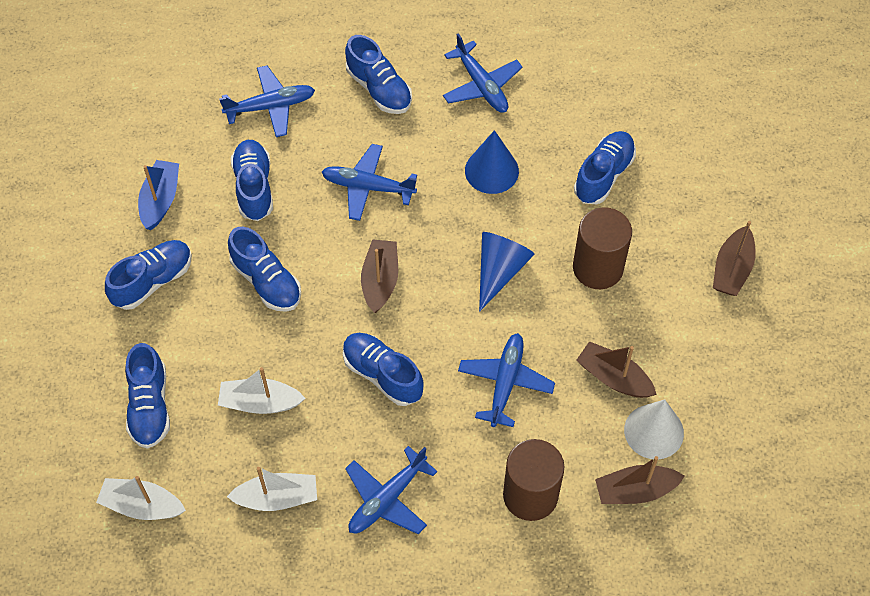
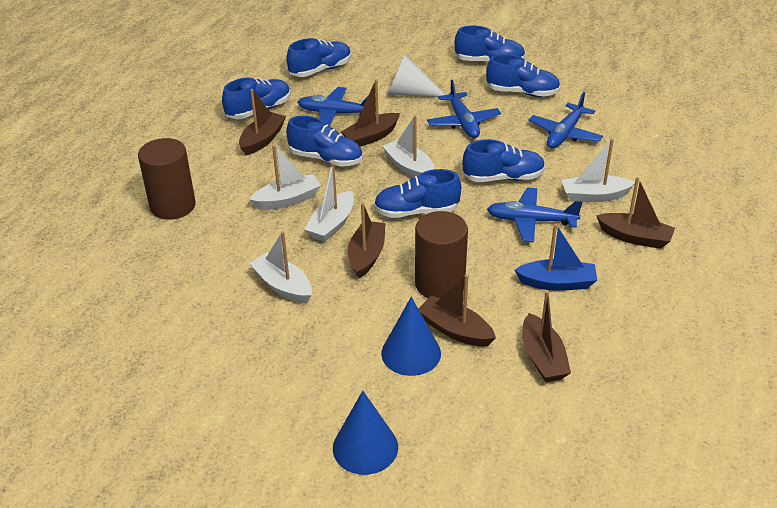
blue plane: 5 -> 4
brown boat: 4 -> 6
white boat: 3 -> 5

